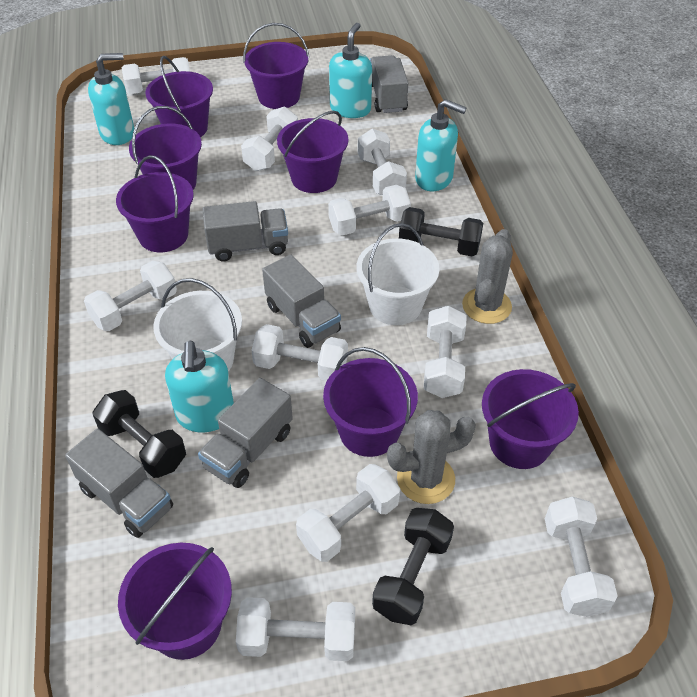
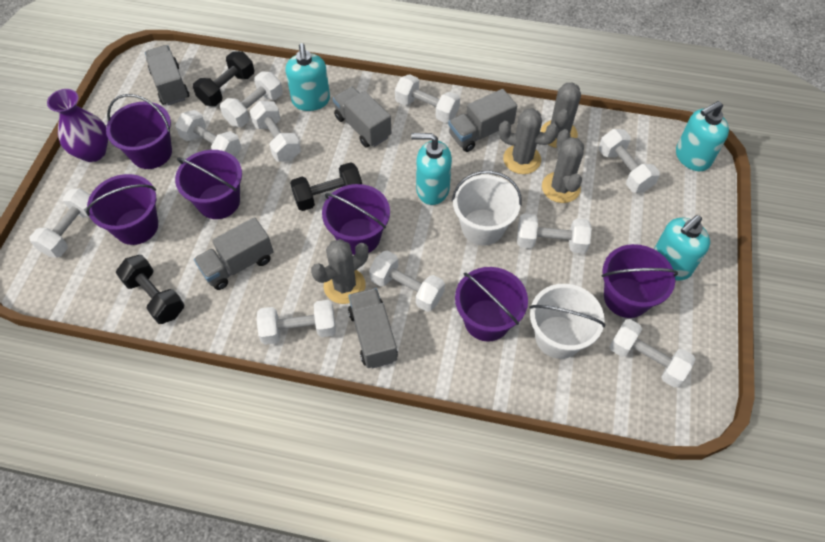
grey cactus: 2 -> 4
purple bucket: 8 -> 6
purple vase: 0 -> 1

